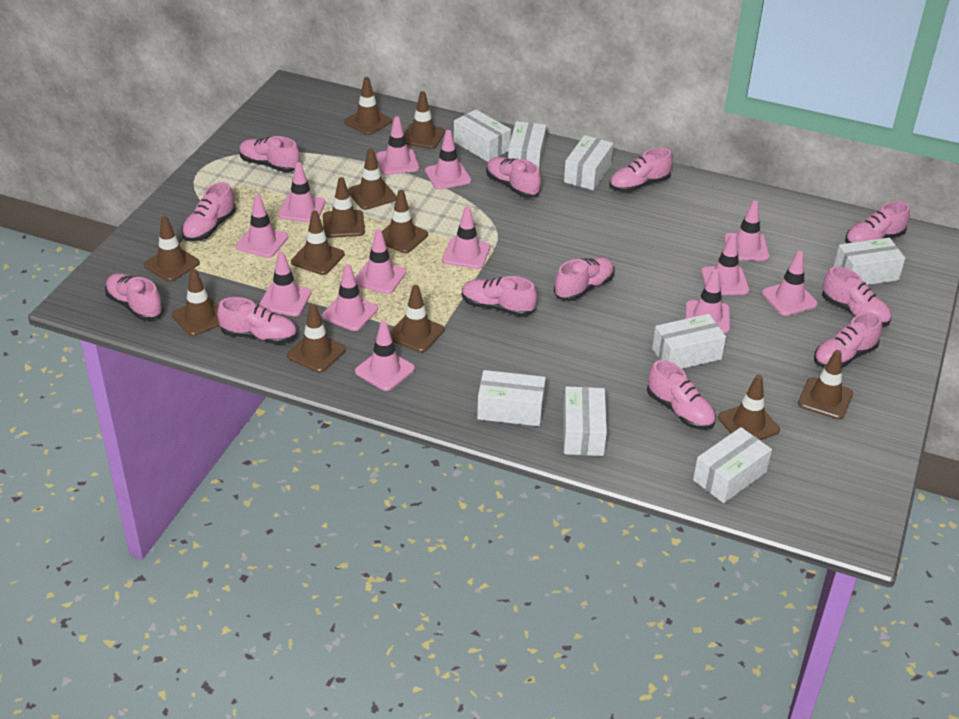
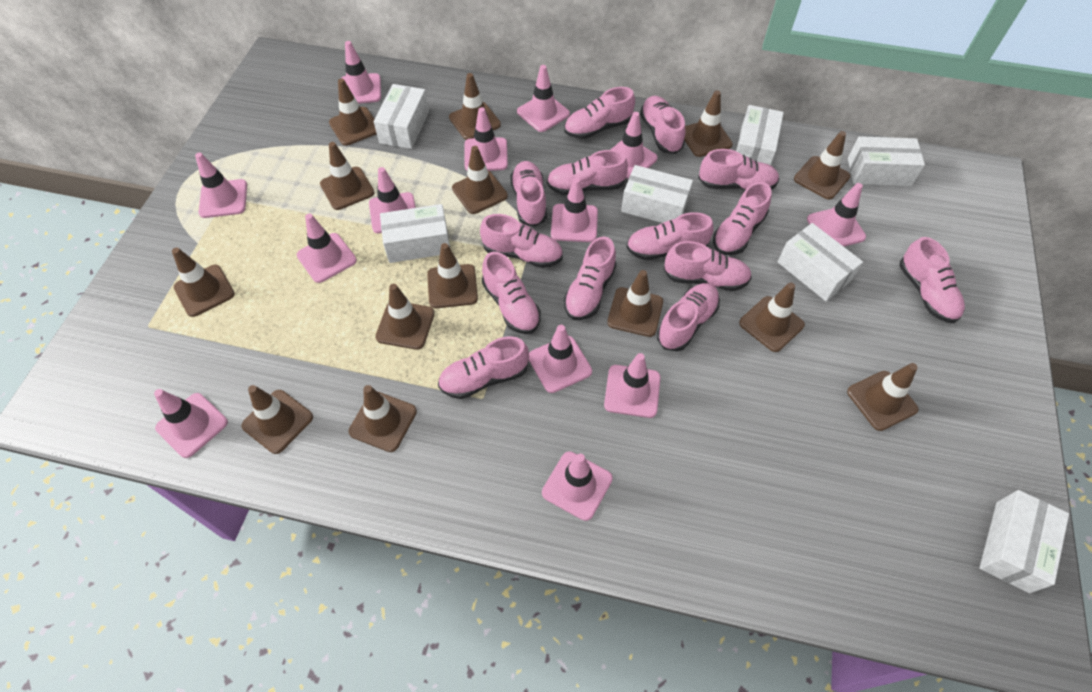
brown traffic cone: 12 -> 14
pink shoe: 12 -> 14
white box: 8 -> 7

